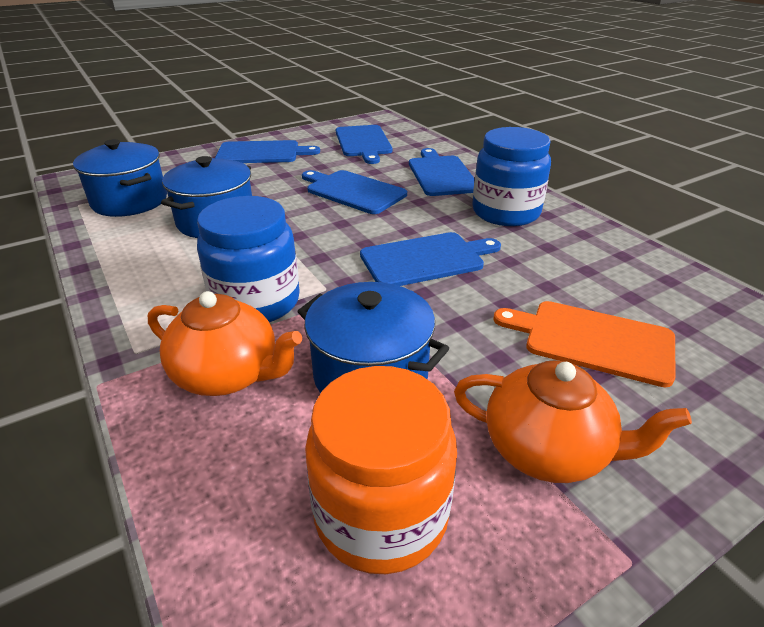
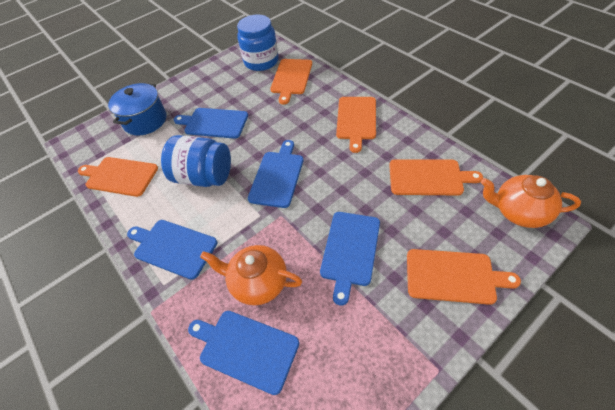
blue pot: 3 -> 1
orange cutting board: 1 -> 5
orange jar: 1 -> 0

